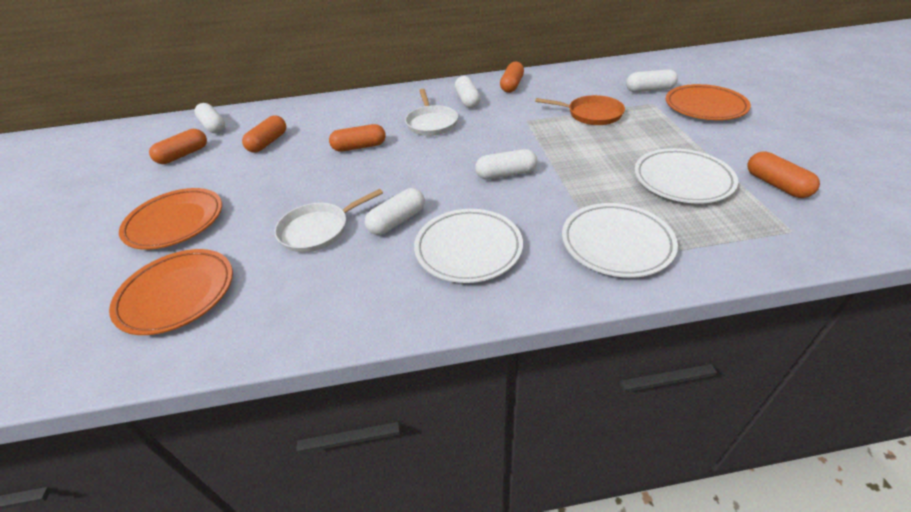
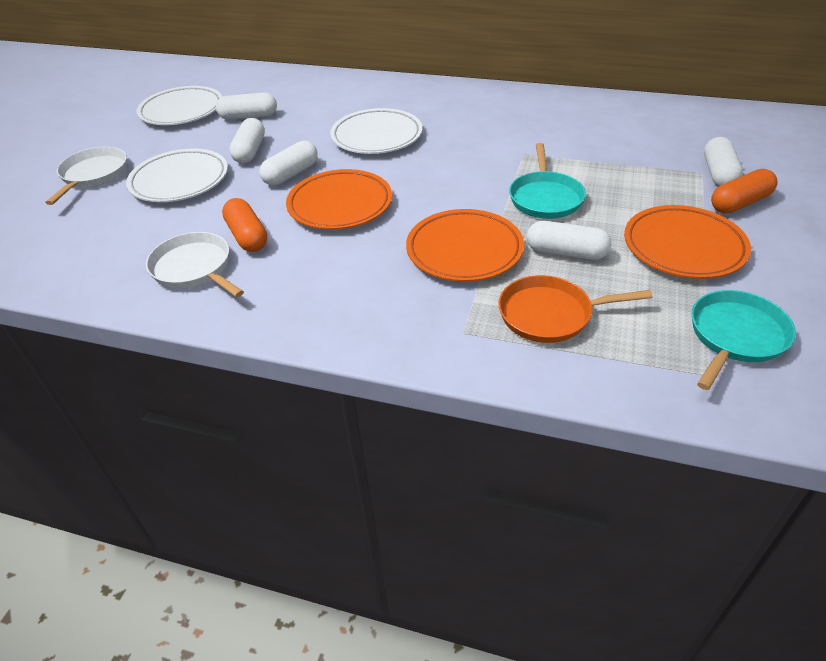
orange capsule: 5 -> 2
turquoise pan: 0 -> 2

